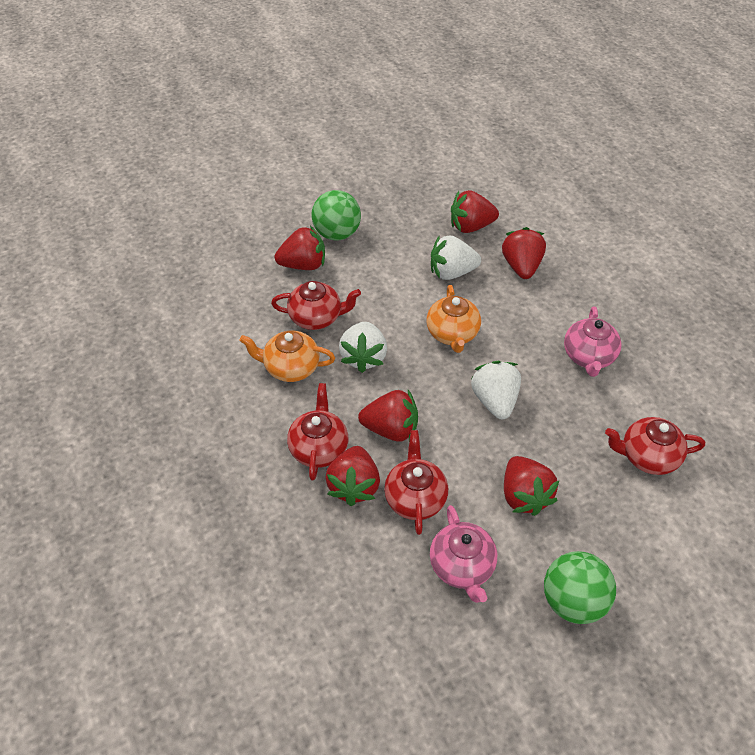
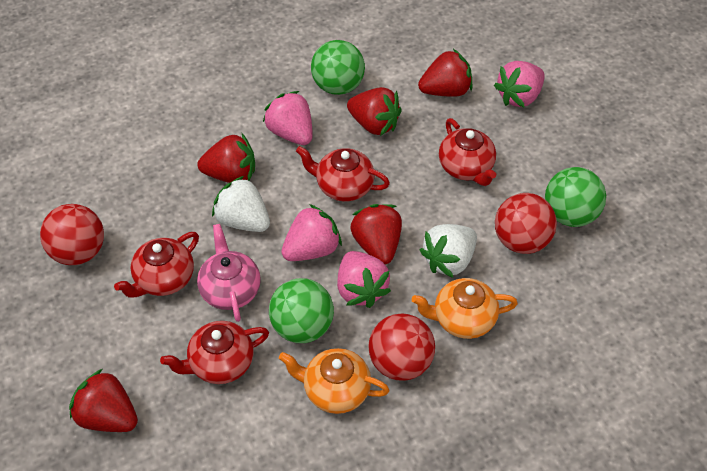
green ball: 2 -> 3
pink strawberry: 0 -> 4
pink teapot: 2 -> 1
red ball: 0 -> 3
red strawberry: 6 -> 5
white strawberry: 3 -> 2

